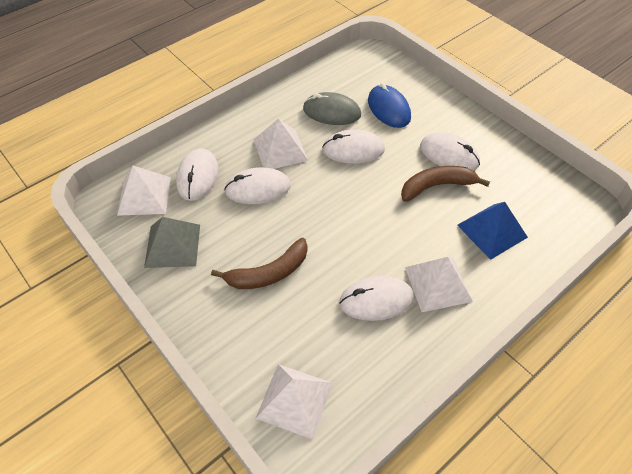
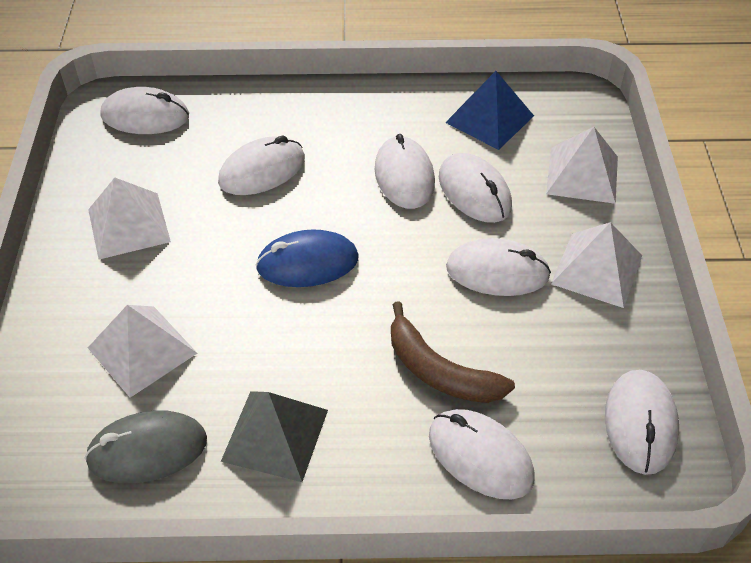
brown banana: 2 -> 1
white mouse: 5 -> 7

